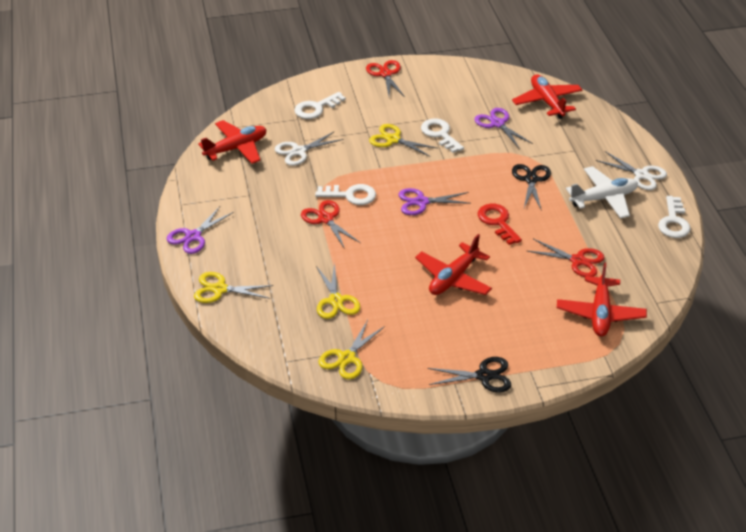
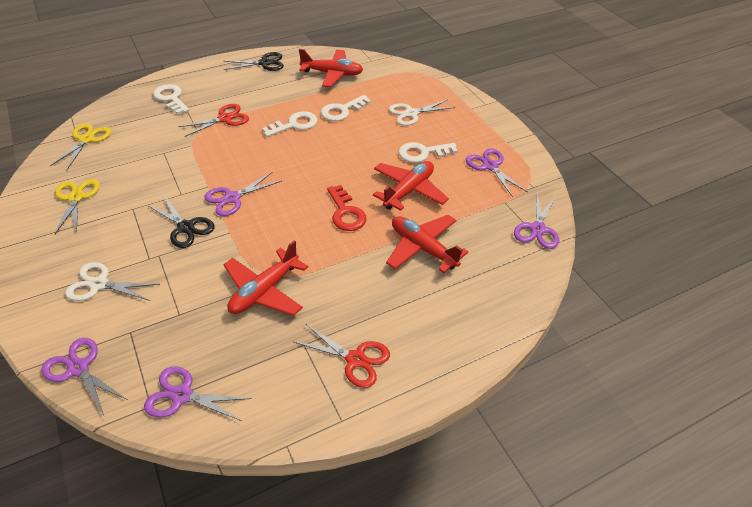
purple scissors: 3 -> 5
red scissors: 3 -> 2
white plane: 1 -> 0
yellow scissors: 4 -> 2

